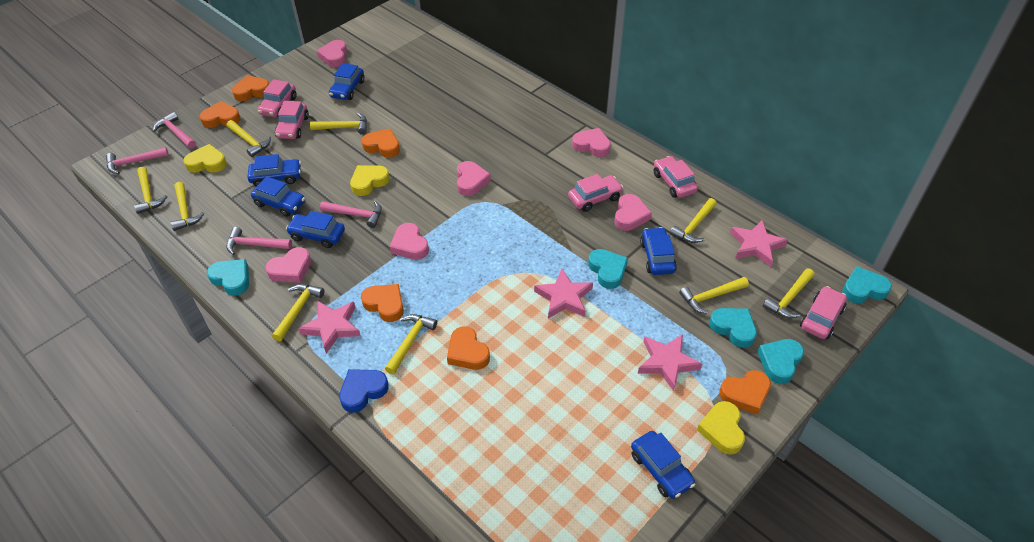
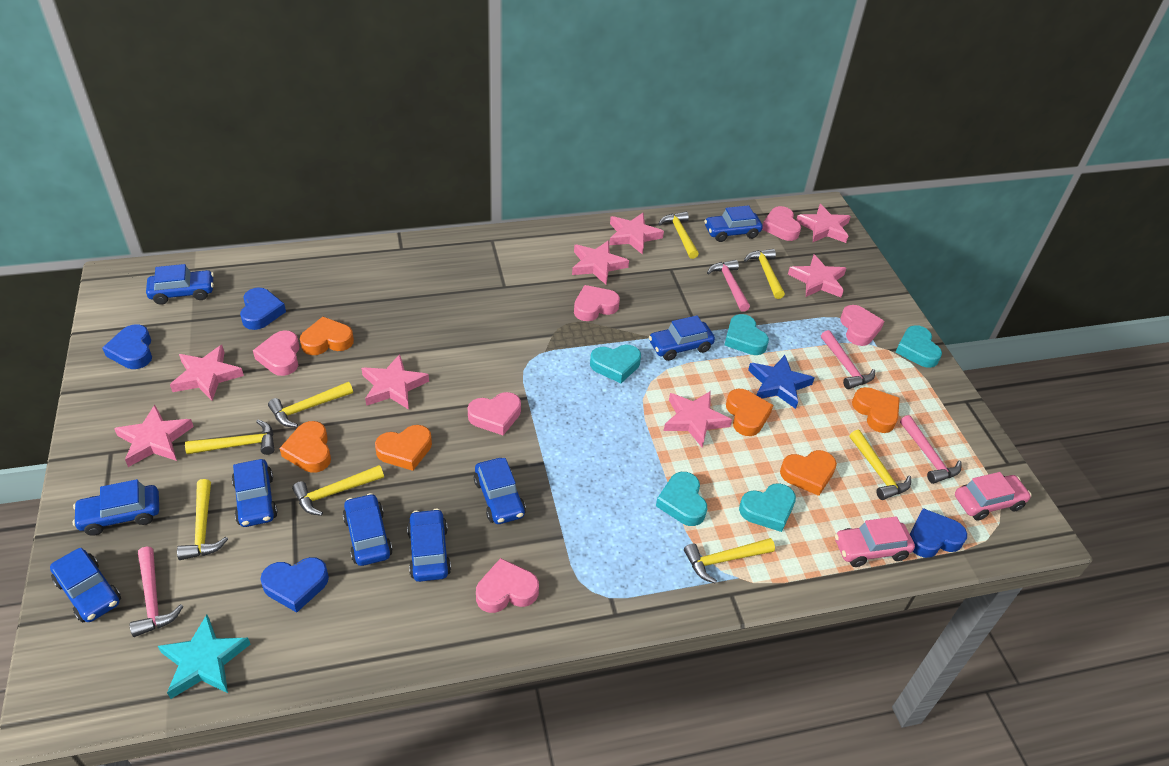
blue car: 6 -> 9
blue heart: 1 -> 4
blue star: 0 -> 1
pink car: 5 -> 2
pink star: 4 -> 8
turquoise star: 0 -> 1
yellow hammer: 9 -> 8
yellow heart: 3 -> 0

